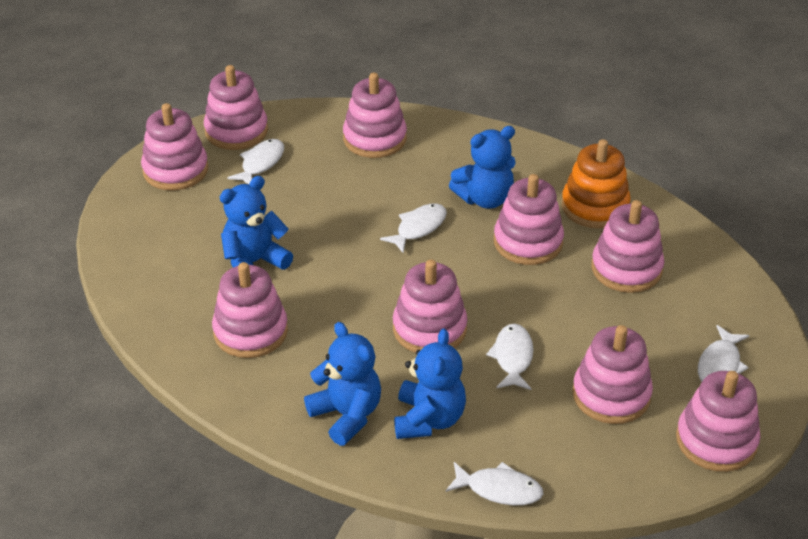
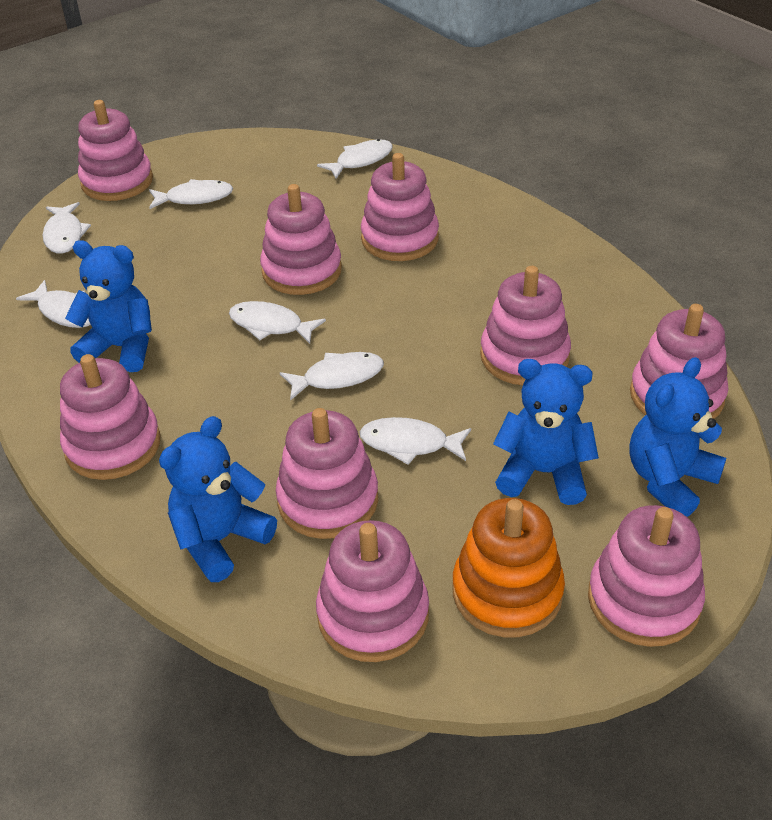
white fish: 5 -> 7

